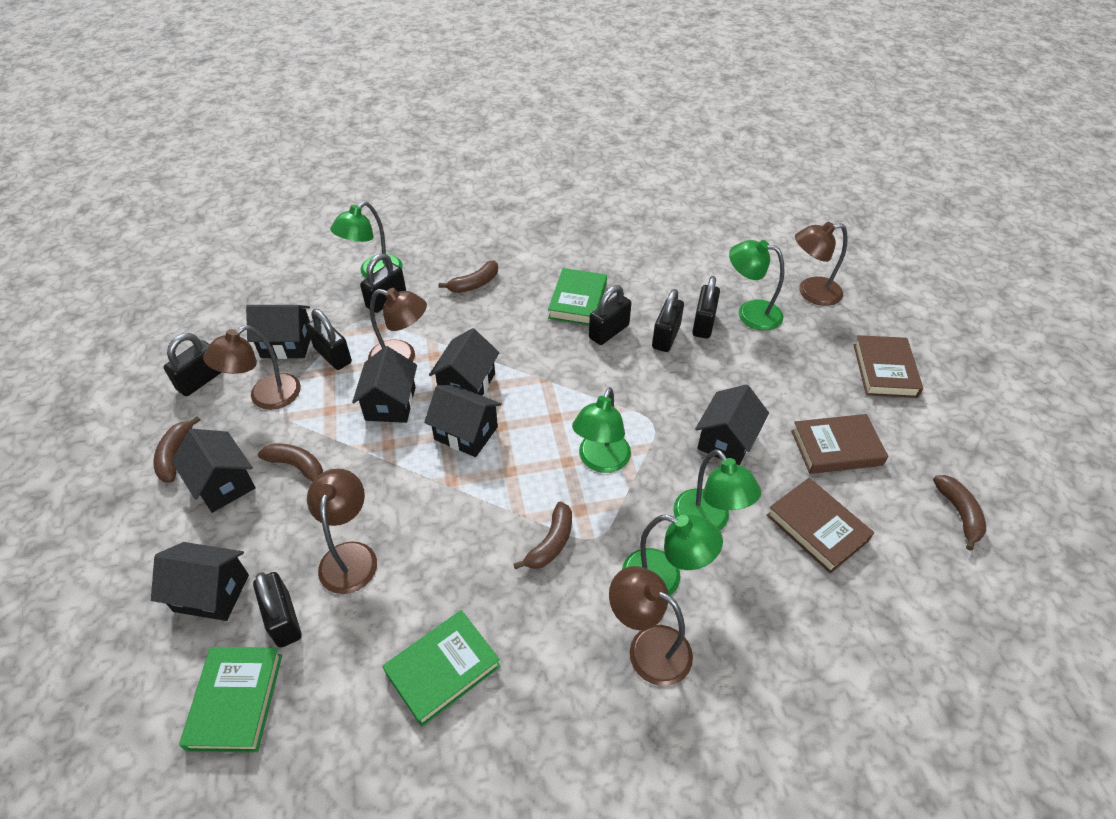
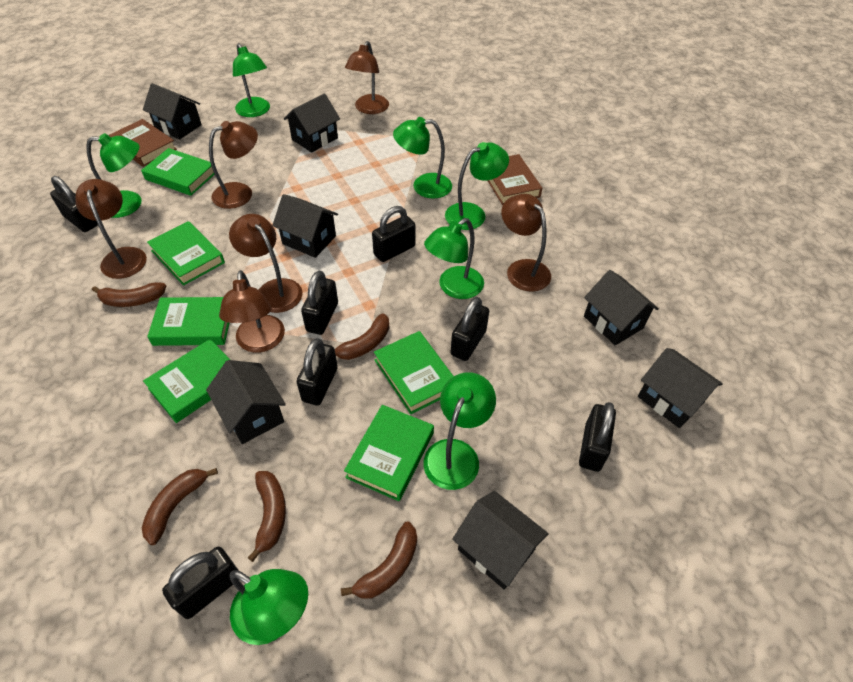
brown book: 3 -> 2
brown lamp: 5 -> 6
green book: 3 -> 6
green lamp: 5 -> 7

